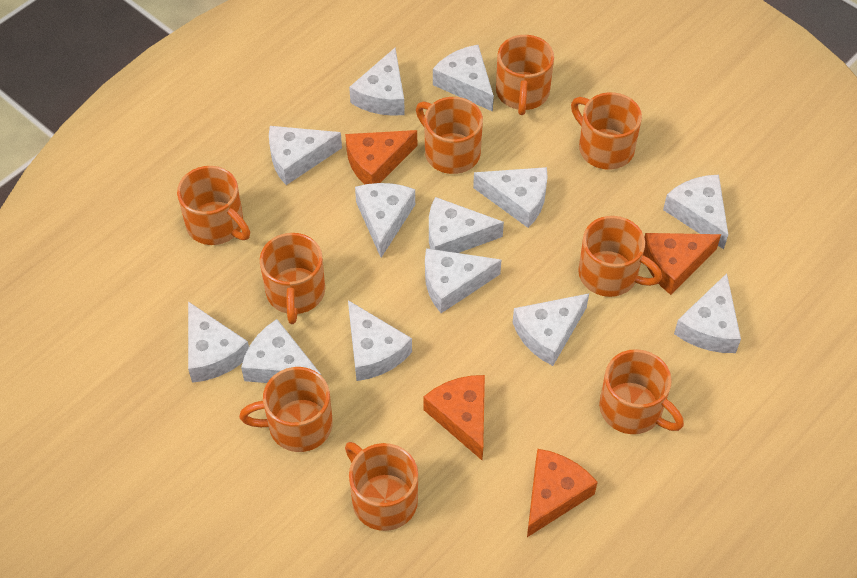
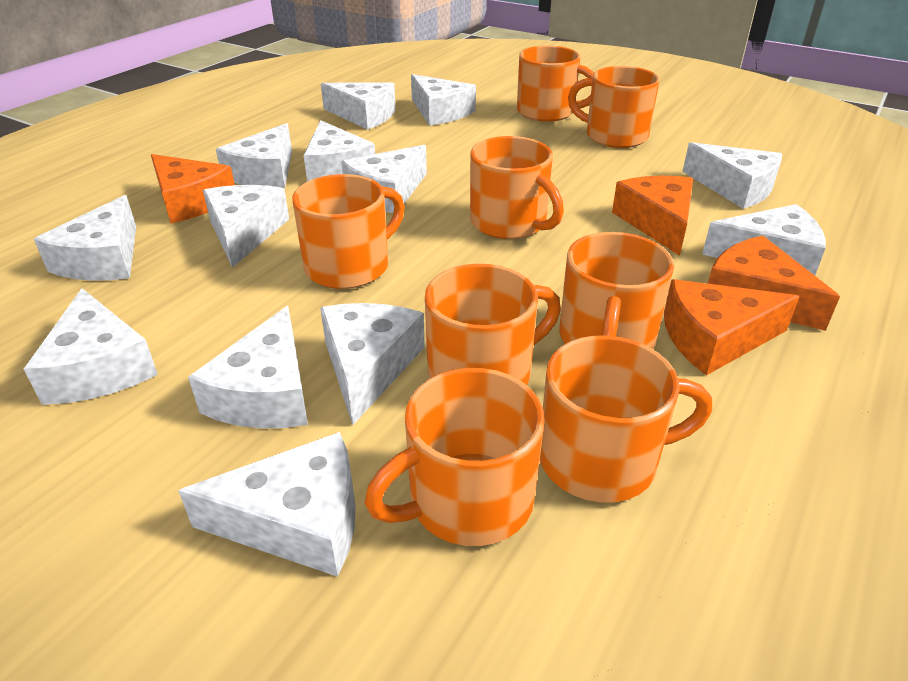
orange mug: 9 -> 8

